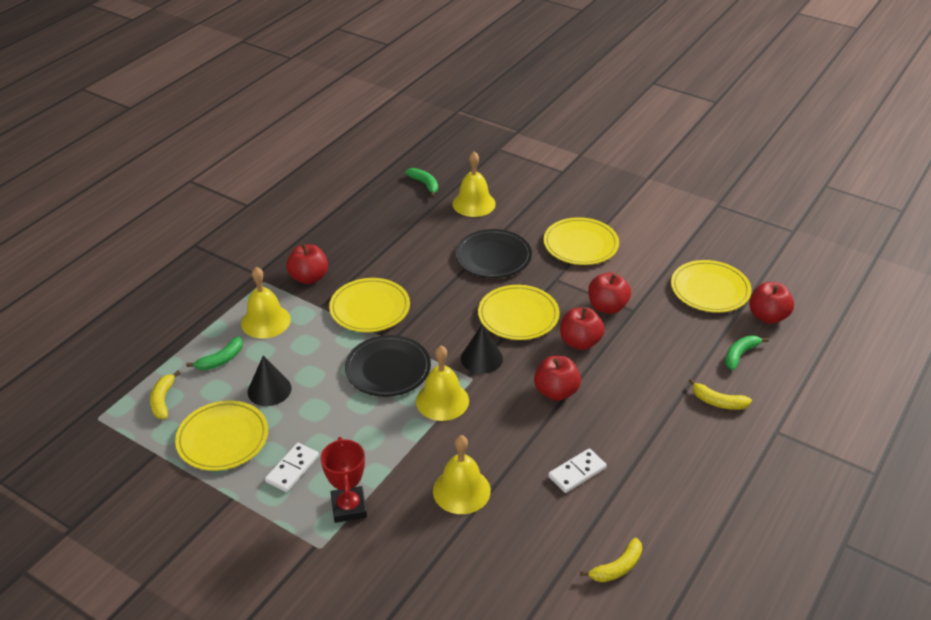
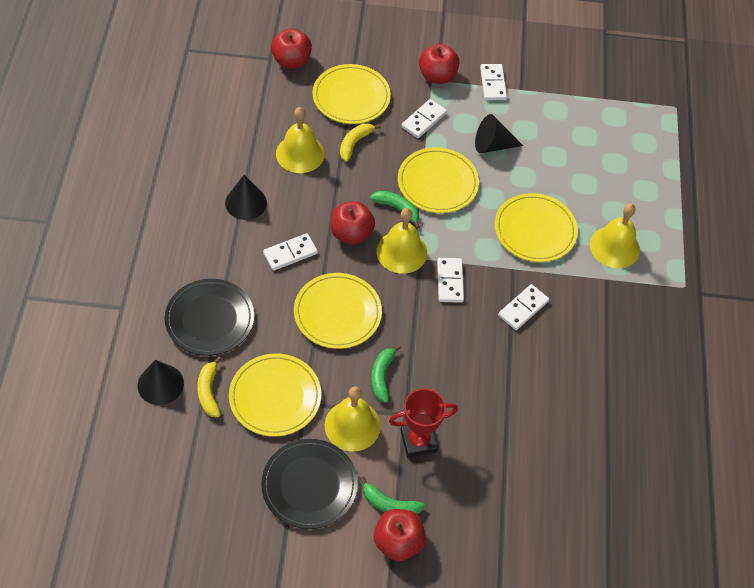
black cone: 2 -> 3
red apple: 5 -> 4
white domino: 2 -> 5
yellow banana: 3 -> 2

